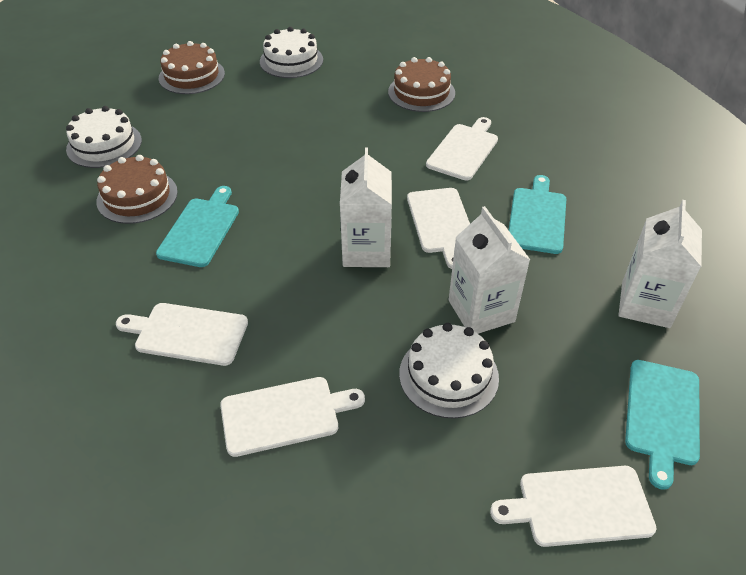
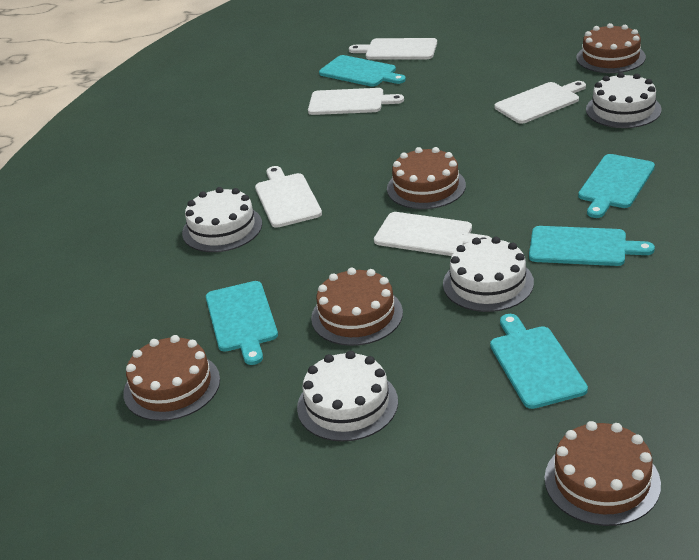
brown cake: 3 -> 5
turquoise cutting board: 3 -> 5
white cake: 3 -> 4
white carton: 3 -> 0

